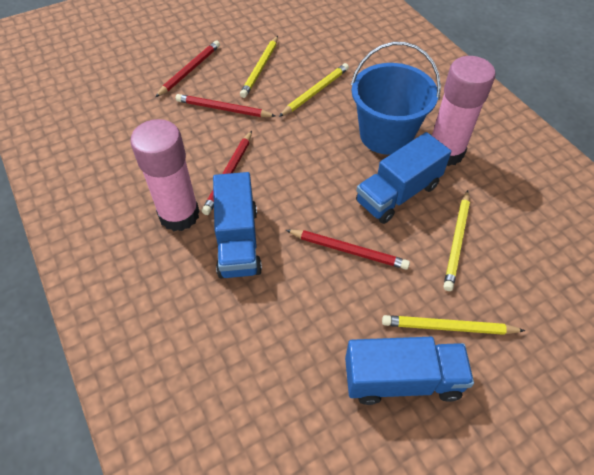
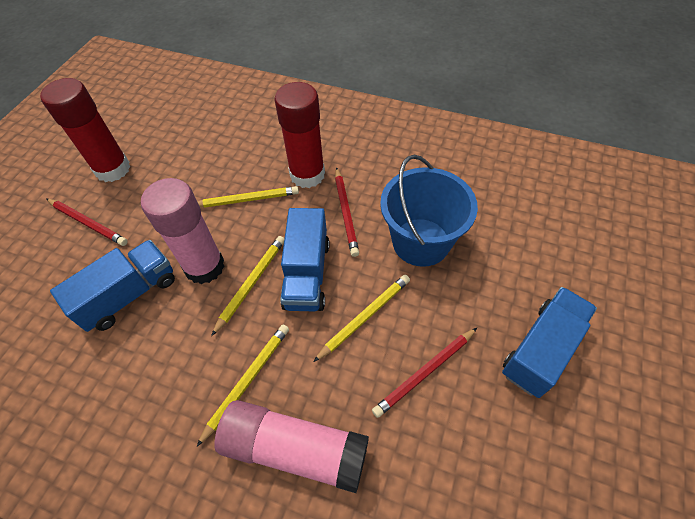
red glue stick: 0 -> 2
red pencil: 4 -> 3

